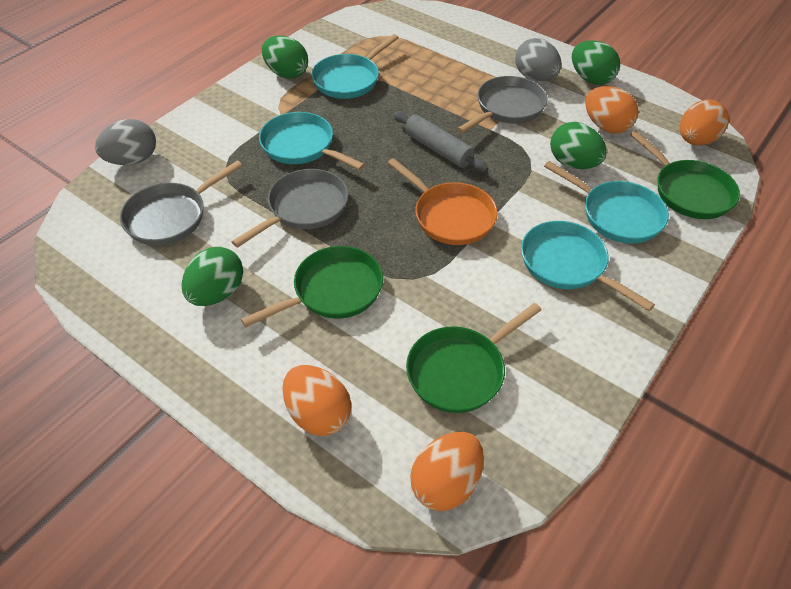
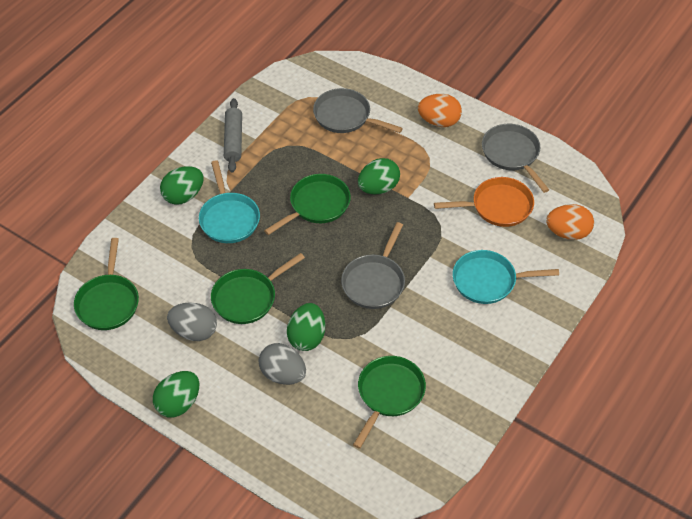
green pan: 3 -> 4
orange egg: 4 -> 2
turquoise pan: 4 -> 2

